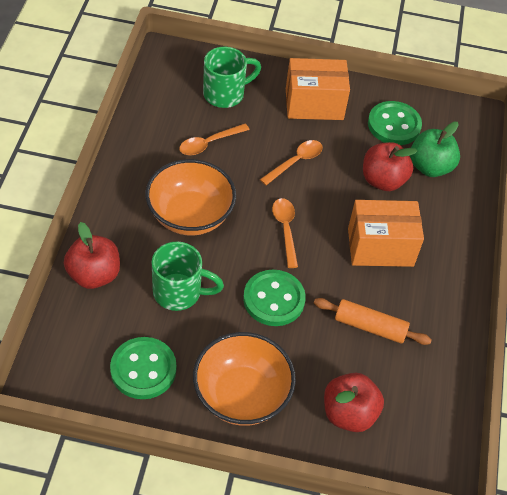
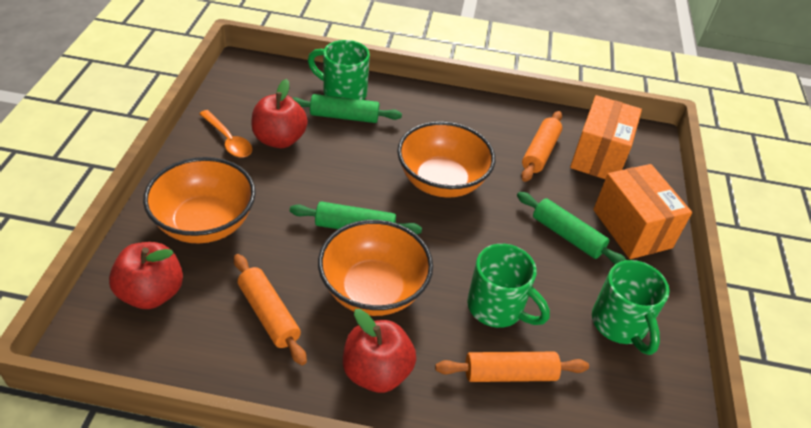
green apple: 1 -> 0
green button: 3 -> 0
green mug: 2 -> 3
green rolling pin: 0 -> 3
orange bowl: 2 -> 3
orange rolling pin: 1 -> 3
orange spoon: 3 -> 1

